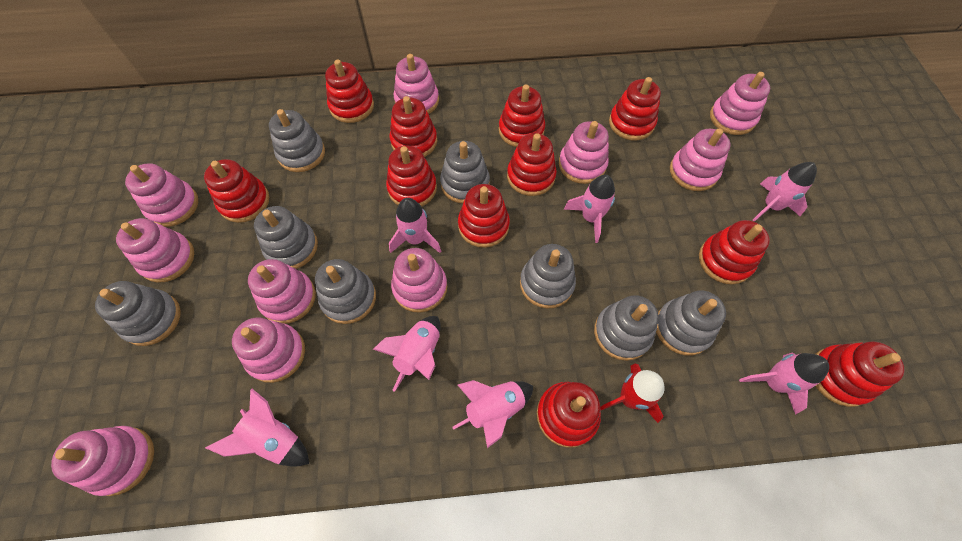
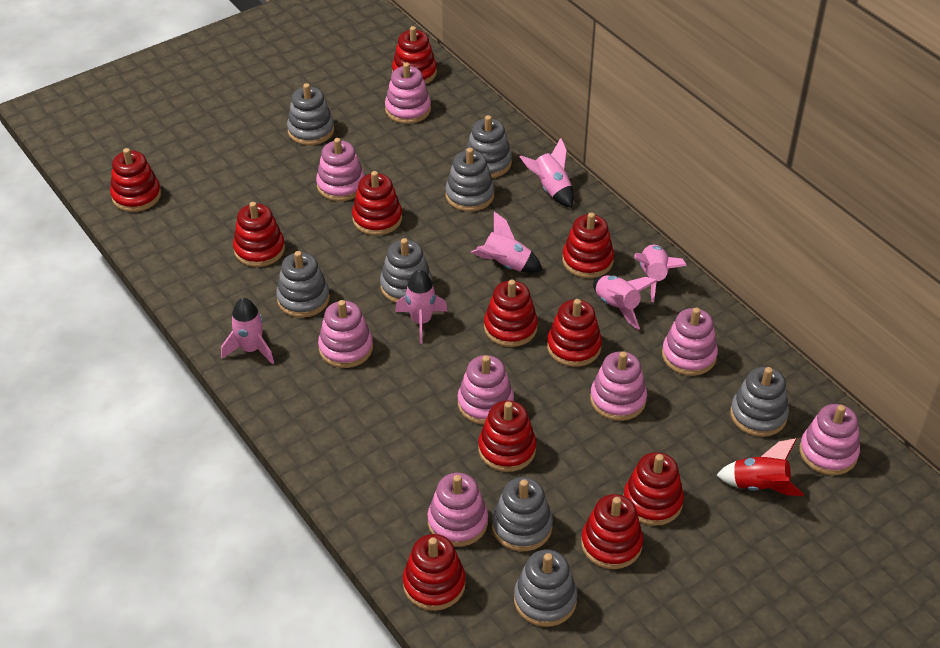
pink rocket: 7 -> 6
pink stacking toy: 10 -> 8

